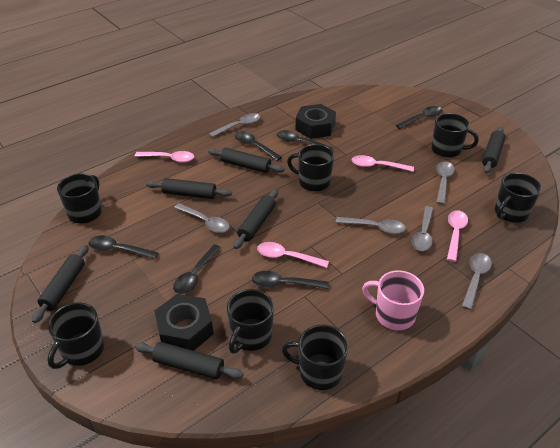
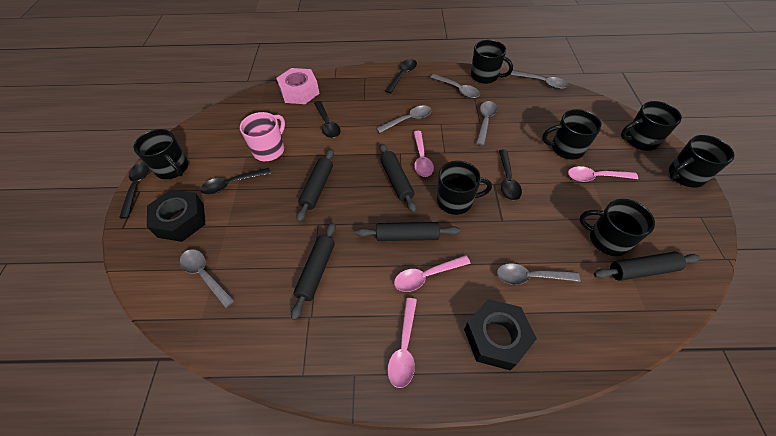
black rolling pin: 6 -> 5
black spoon: 6 -> 5
pink nut: 0 -> 1

